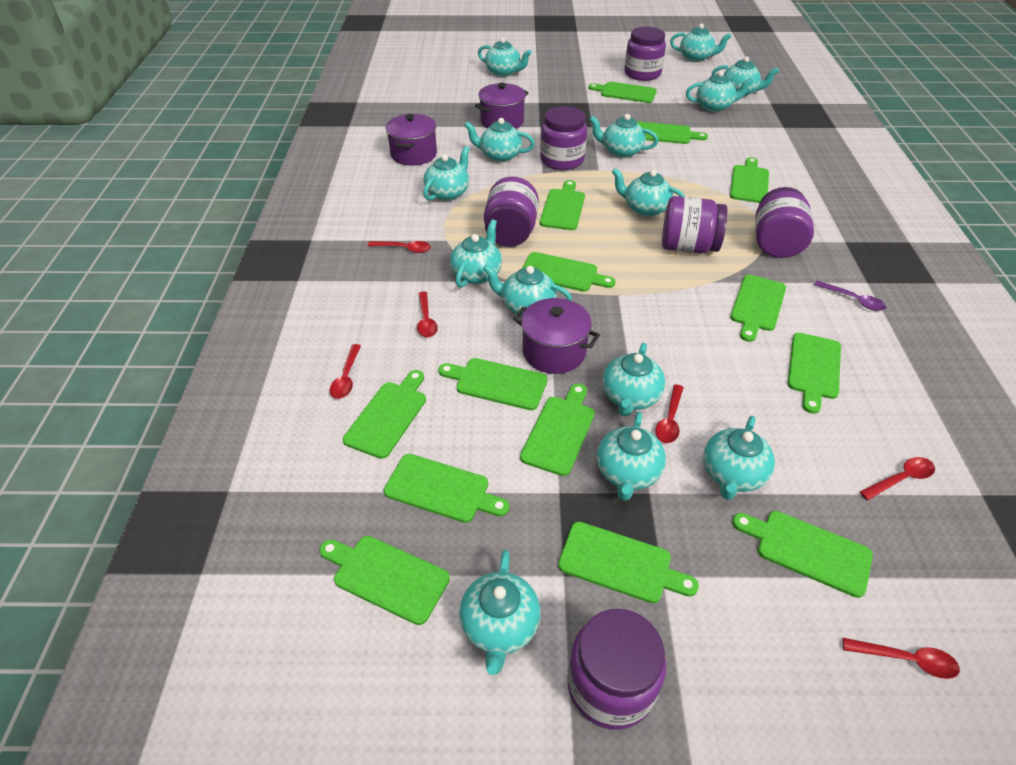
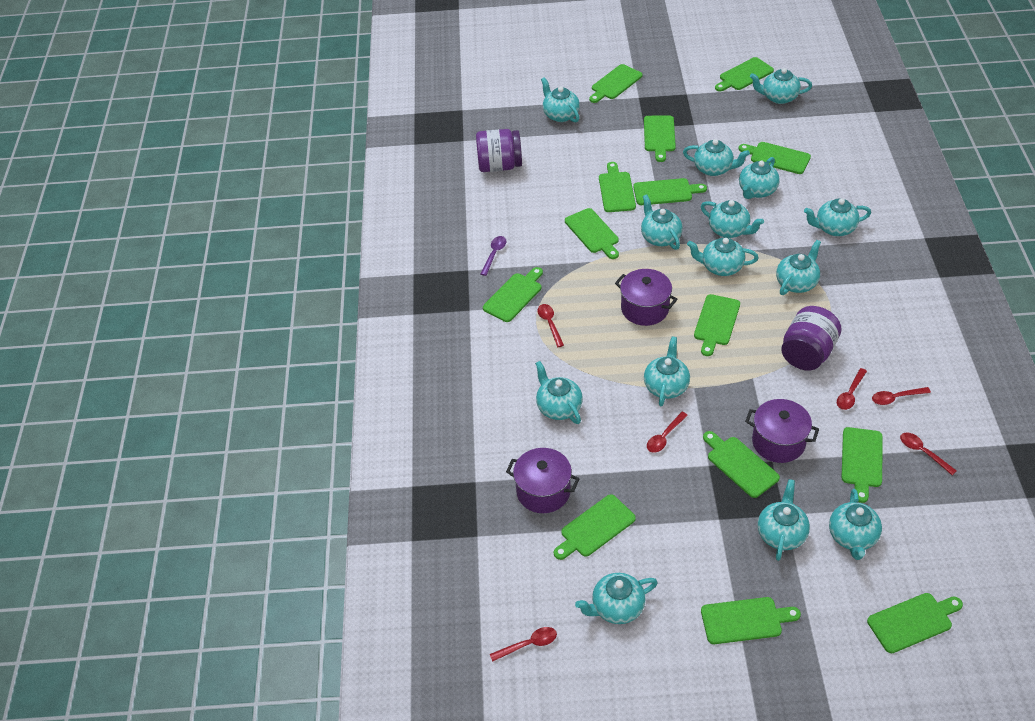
purple jar: 6 -> 2

